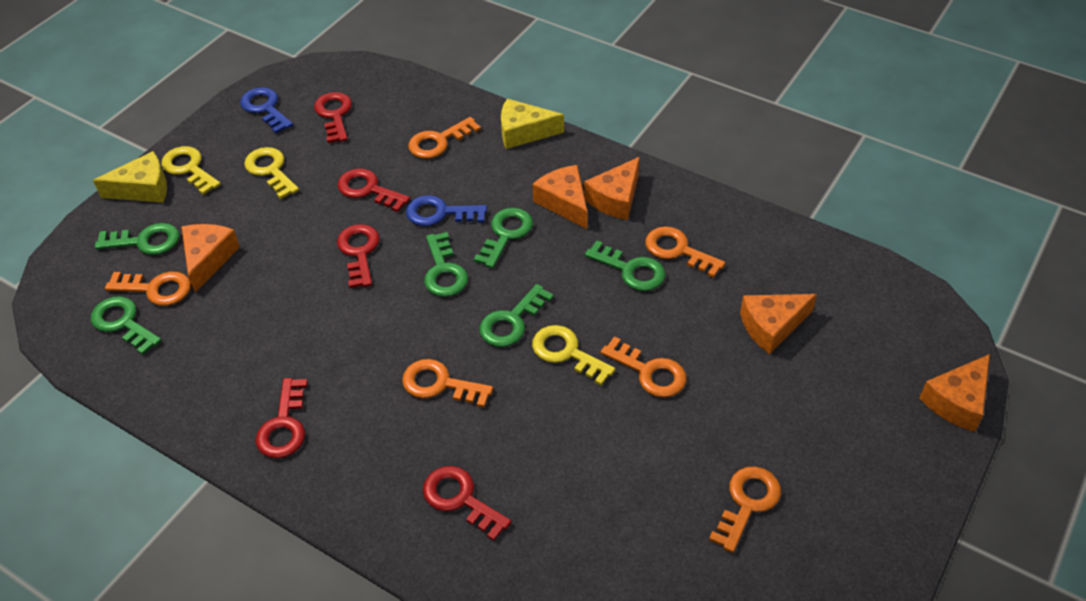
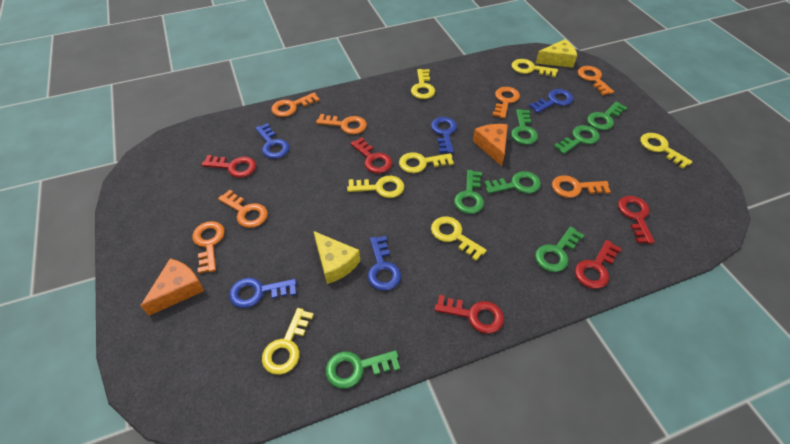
blue key: 2 -> 5
green key: 6 -> 7
orange cheese: 5 -> 2
orange key: 6 -> 7
yellow key: 3 -> 7

